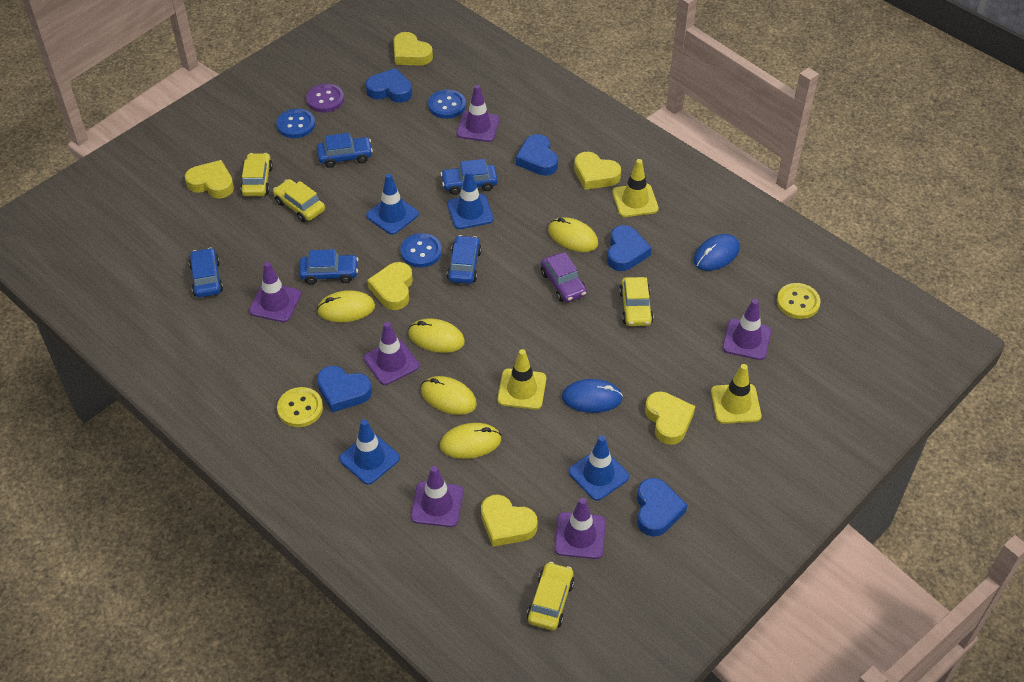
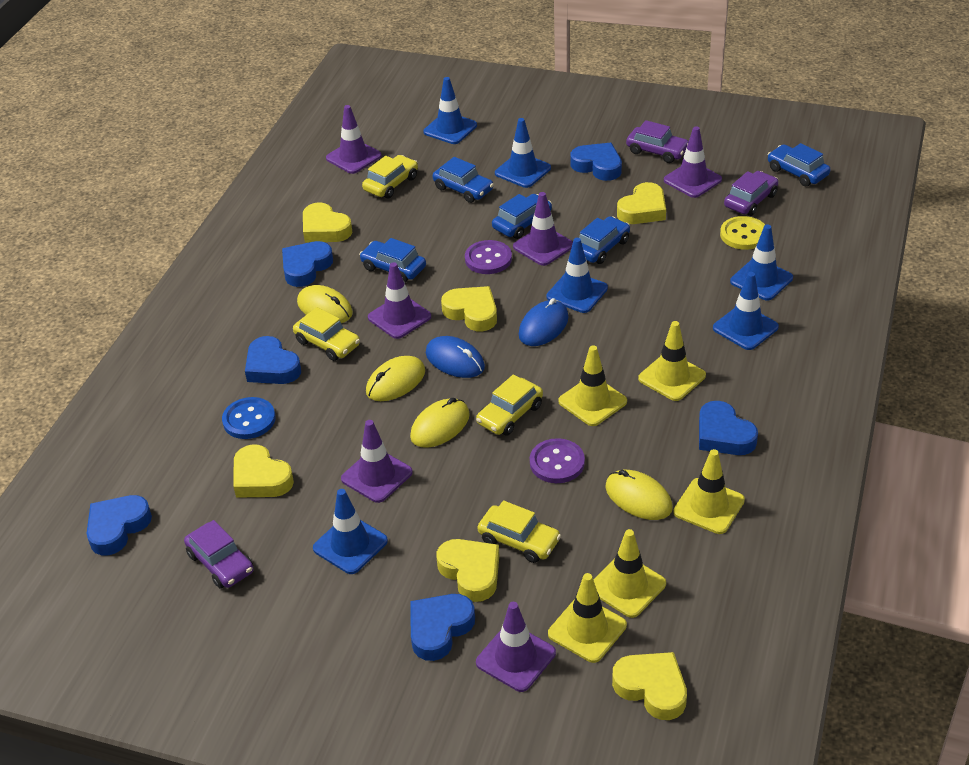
blue button: 3 -> 1
blue heart: 5 -> 6
blue traffic cone: 4 -> 6
purple button: 1 -> 2
purple car: 1 -> 3
yellow button: 2 -> 1
yellow mouse: 5 -> 4
yellow traffic cone: 3 -> 5

